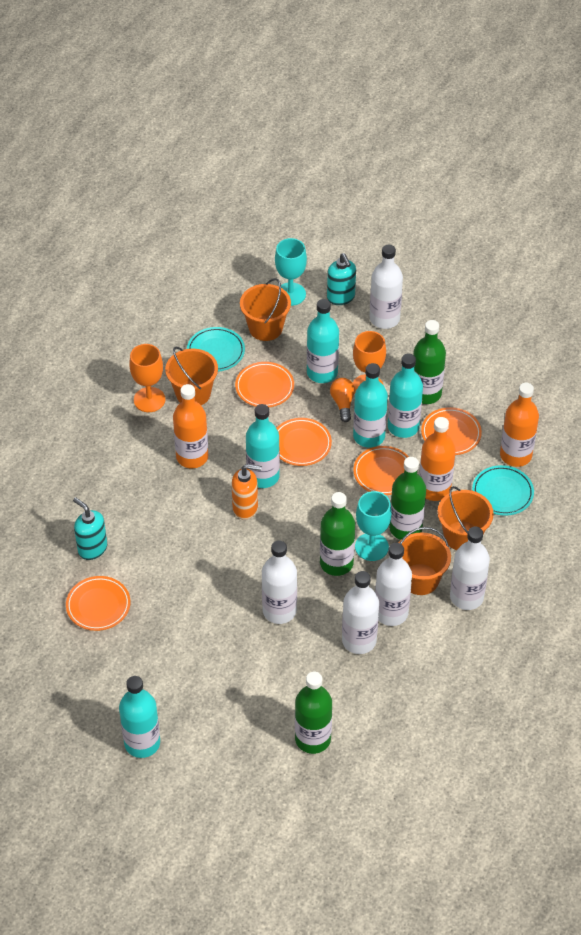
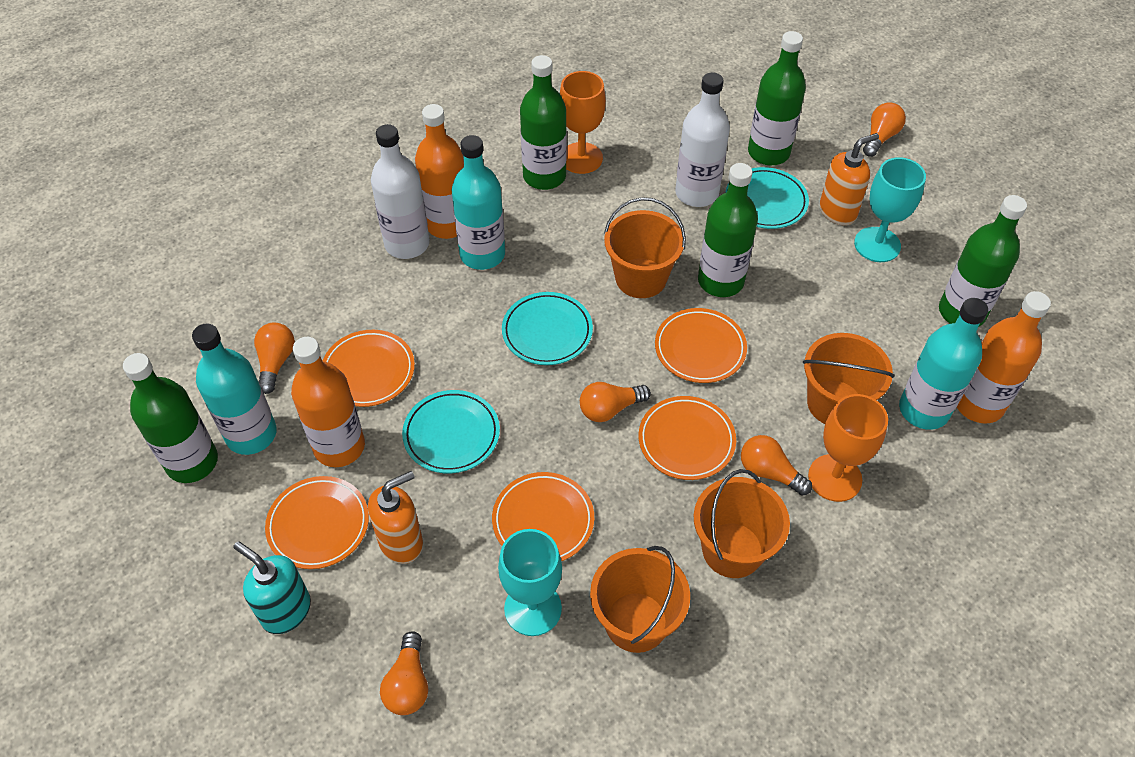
green bottle: 4 -> 5
orange light bulb: 1 -> 5
orange soap dispenser: 1 -> 2
turquoise bottle: 5 -> 3
turquoise plate: 2 -> 3
turquoise soap dispenser: 2 -> 1
white bottle: 5 -> 2

